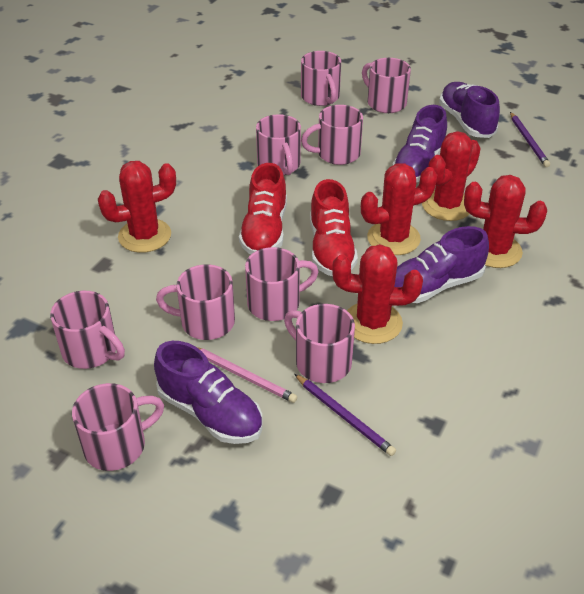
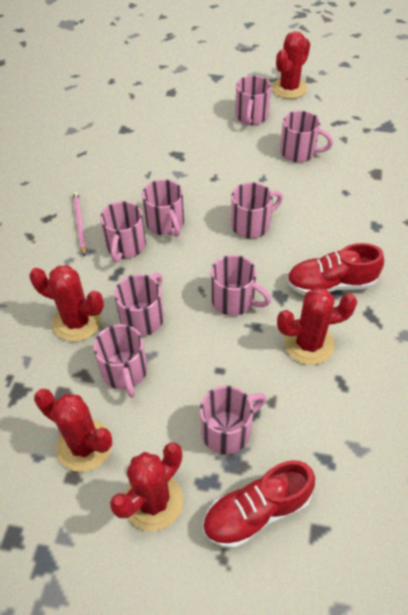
purple pencil: 2 -> 0
purple shoe: 4 -> 0

